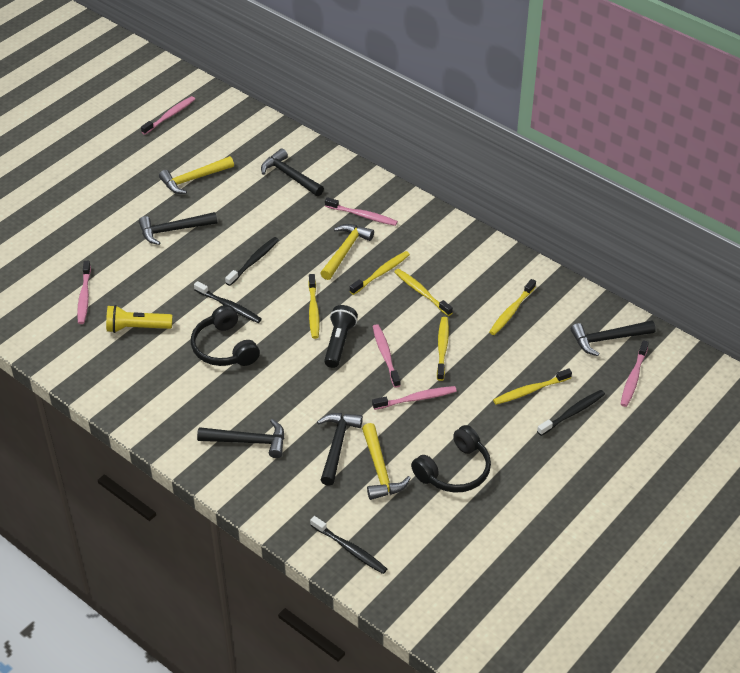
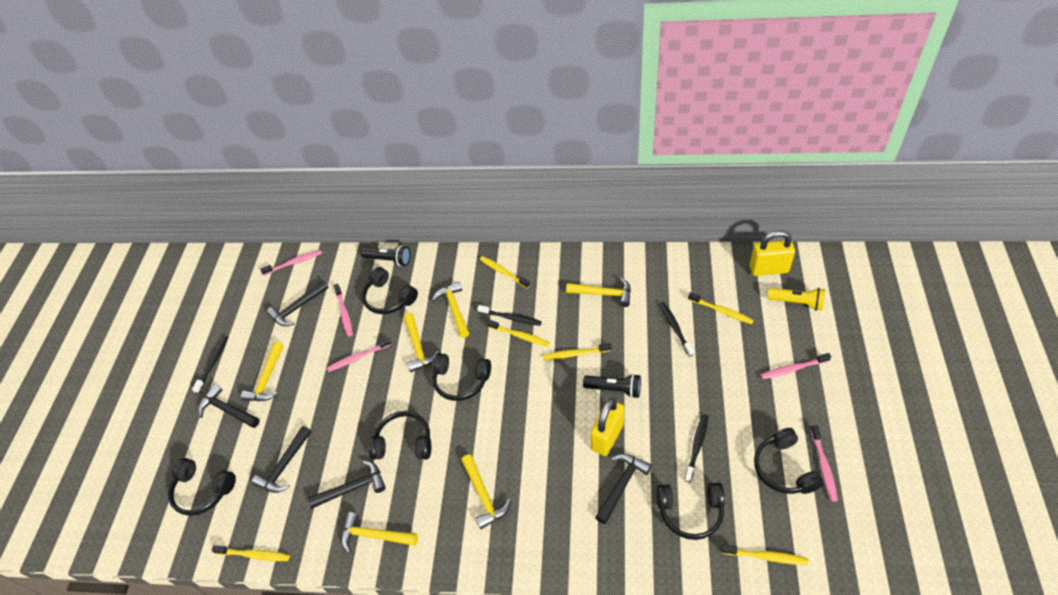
black flashlight: 1 -> 2
black headphones: 2 -> 6
pink toothbrush: 6 -> 5
yellow hammer: 3 -> 6
yellow padlock: 0 -> 2

